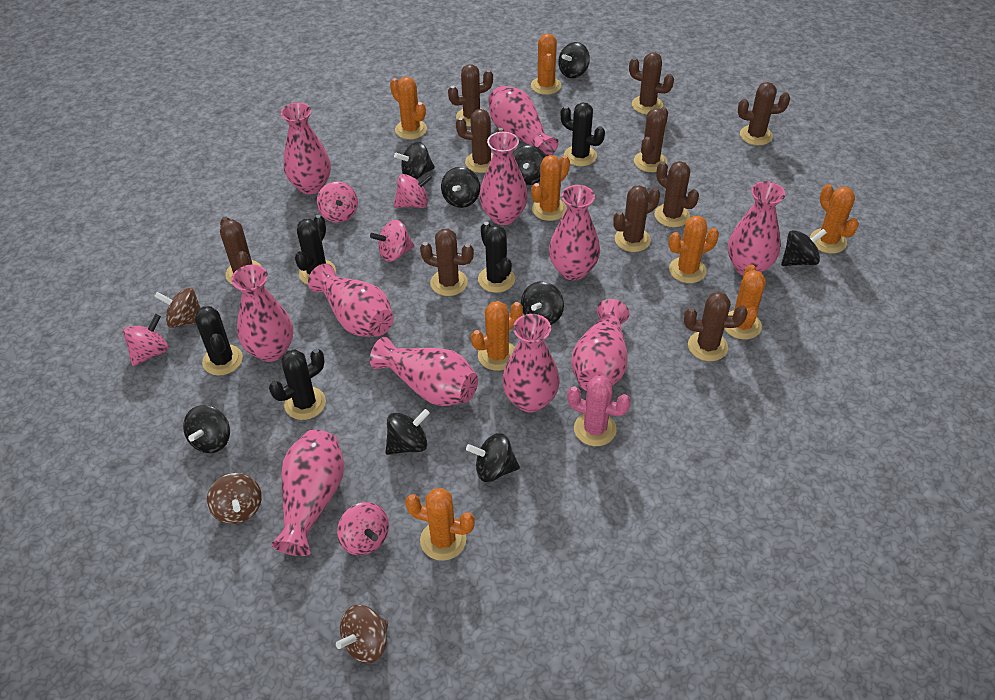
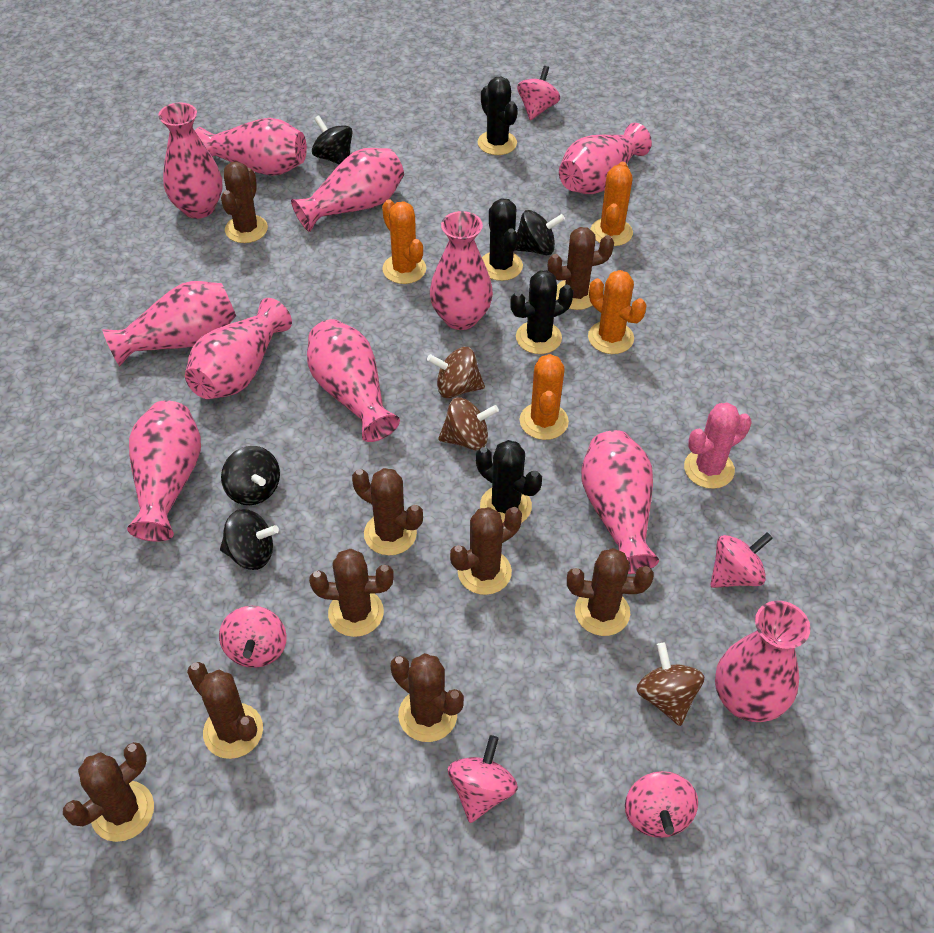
black cactus: 5 -> 4
black spinning top: 9 -> 4
brown cactus: 10 -> 9
orange cactus: 8 -> 4

